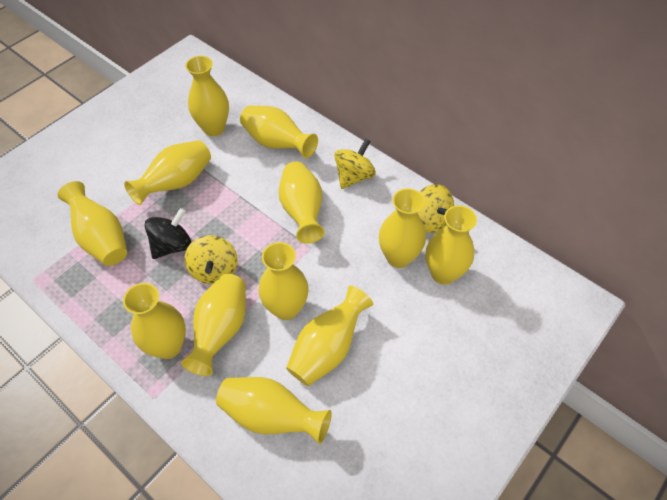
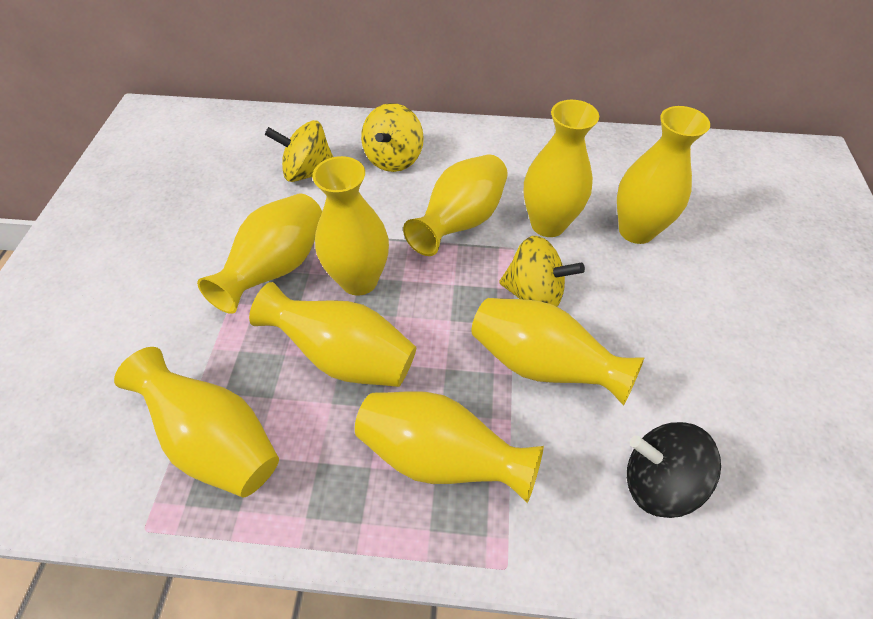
yellow vase: 12 -> 9

